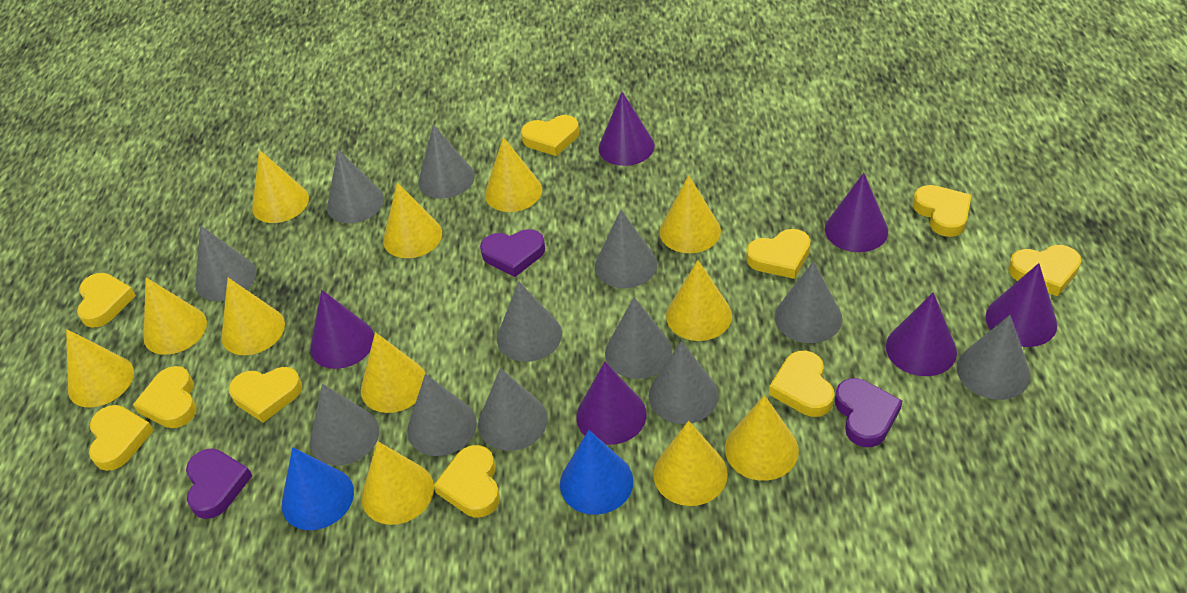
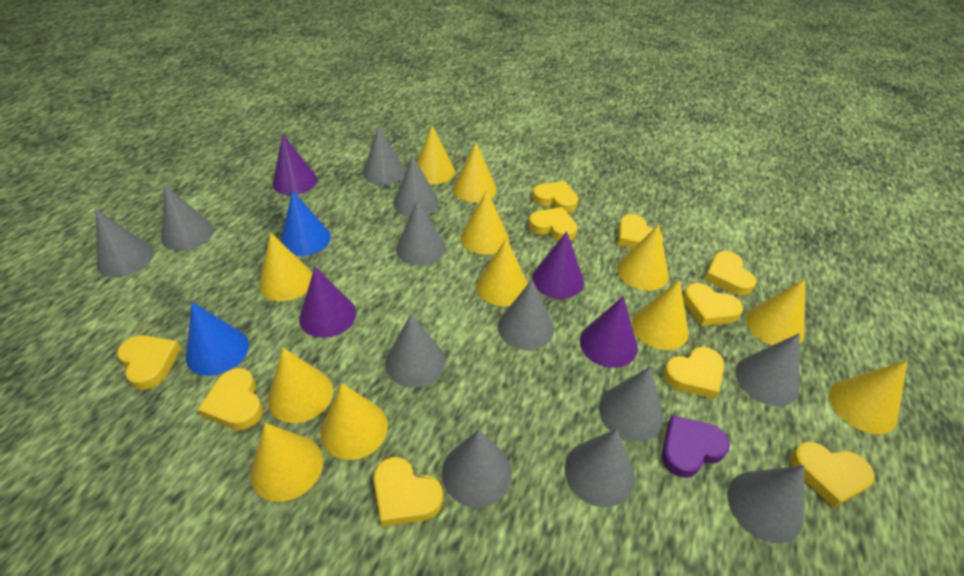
purple cone: 6 -> 4
purple heart: 3 -> 1

